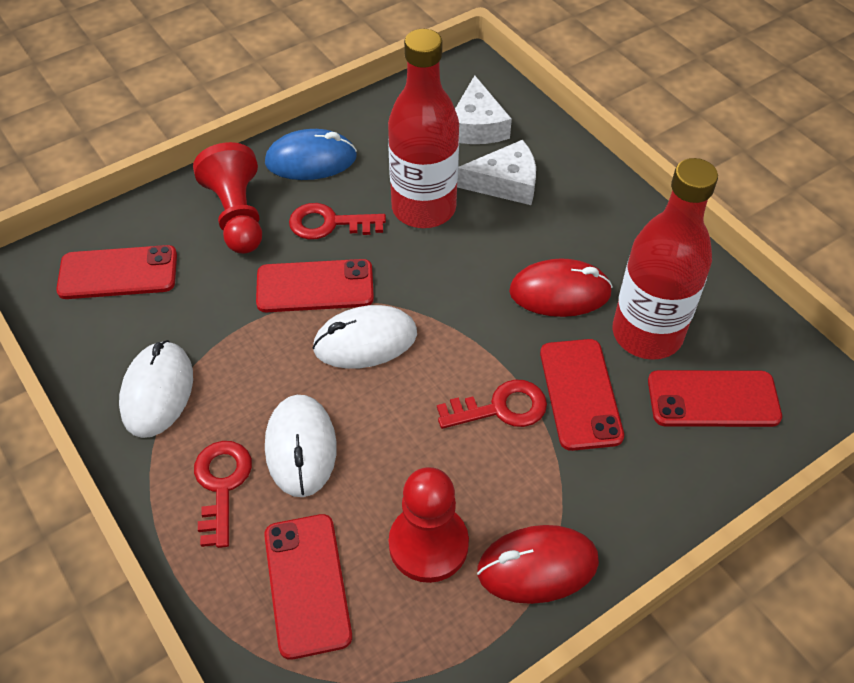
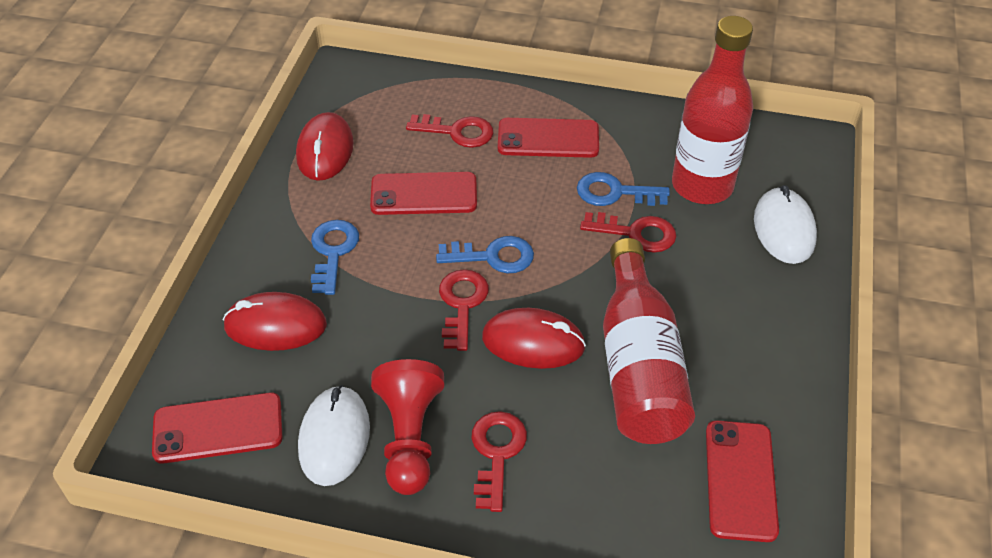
blue key: 0 -> 3
blue mouse: 1 -> 0
red key: 3 -> 4
red mouse: 2 -> 3
red pawn: 2 -> 1
red phone: 5 -> 4
white cheese: 2 -> 0
white mouse: 3 -> 2

